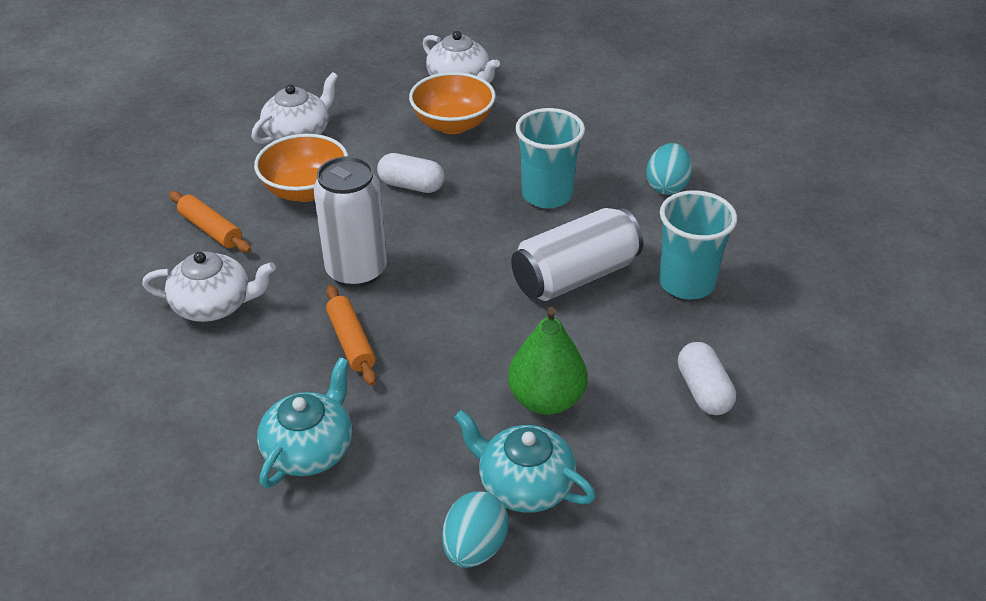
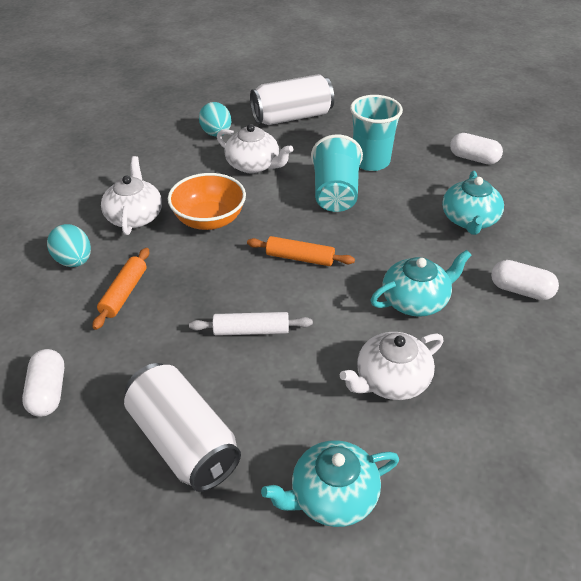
green pear: 1 -> 0
orange bowl: 2 -> 1
turquoise teapot: 2 -> 3
white capsule: 2 -> 3
white rolling pin: 0 -> 1

